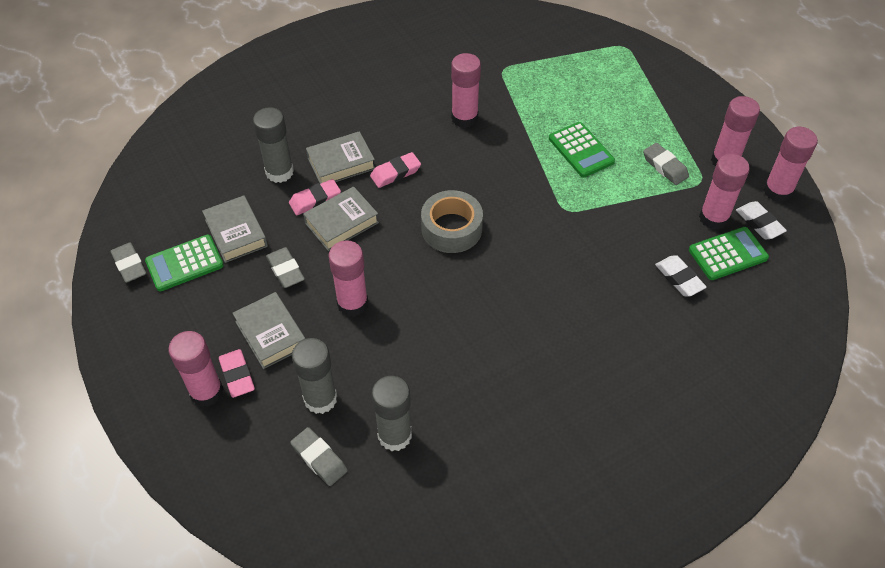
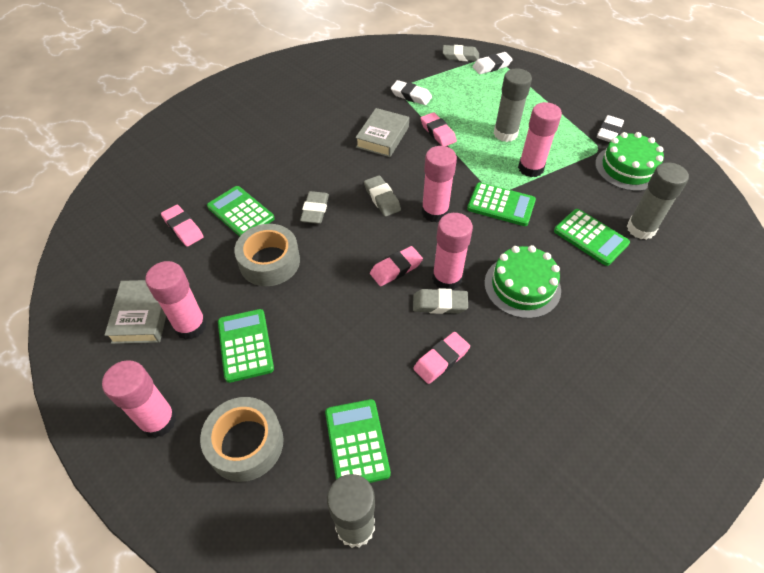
green cake: 0 -> 2
green calculator: 3 -> 5
grey book: 4 -> 2
grey tape: 1 -> 2
pink eraser: 3 -> 4
pink glue stick: 6 -> 5
white eraser: 2 -> 3

